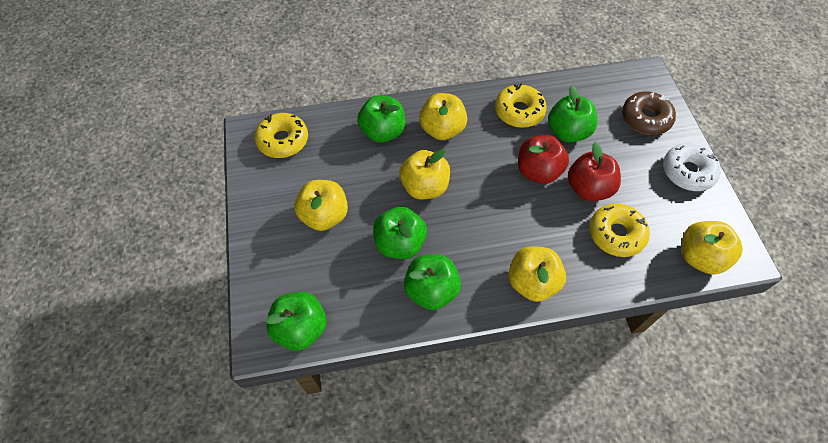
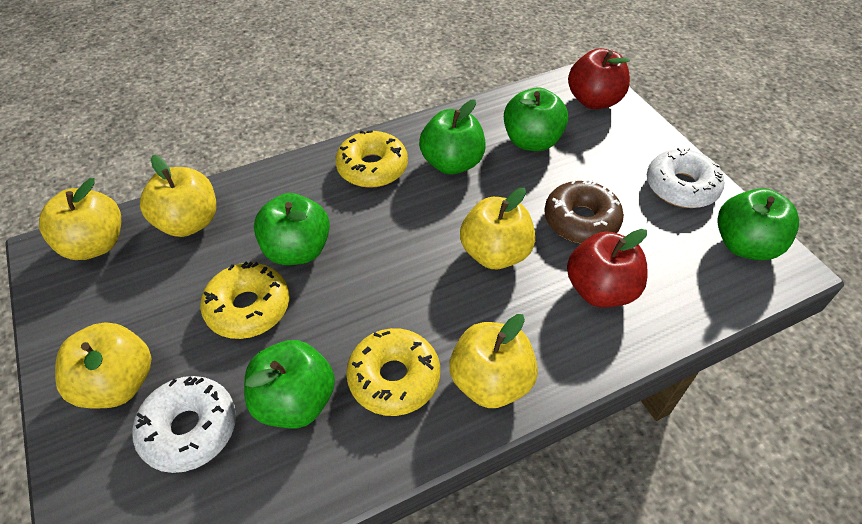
white donut: 1 -> 2

